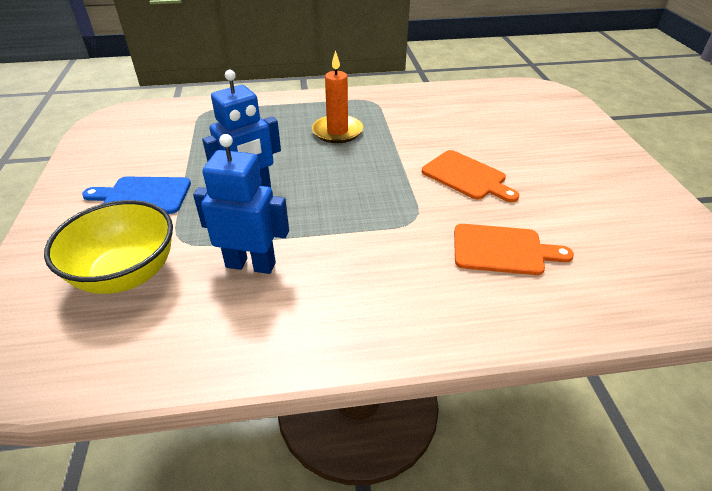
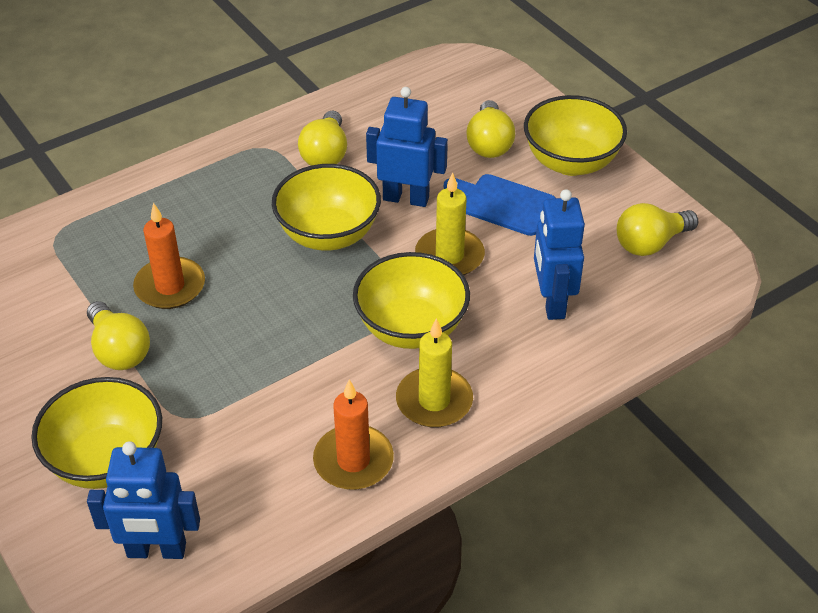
blue robot: 2 -> 3
orange candle: 1 -> 2
orange cutting board: 2 -> 0
yellow bowl: 1 -> 4
yellow candle: 0 -> 2
yellow light bulb: 0 -> 4

